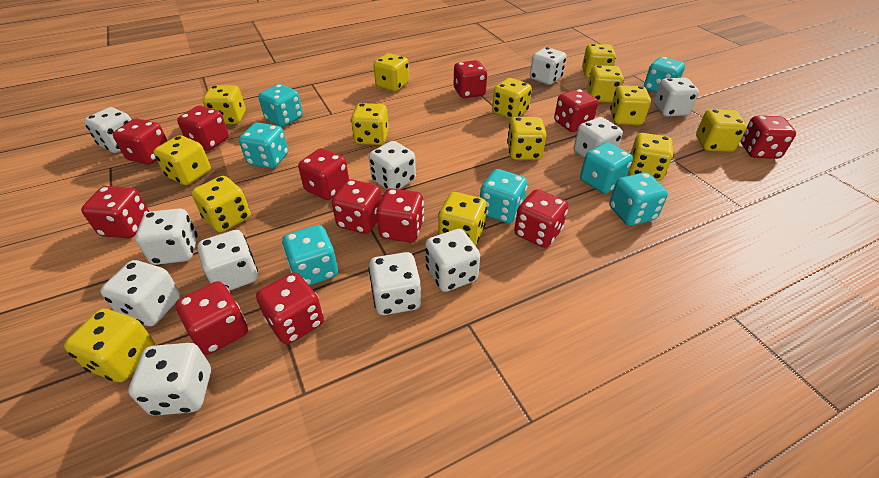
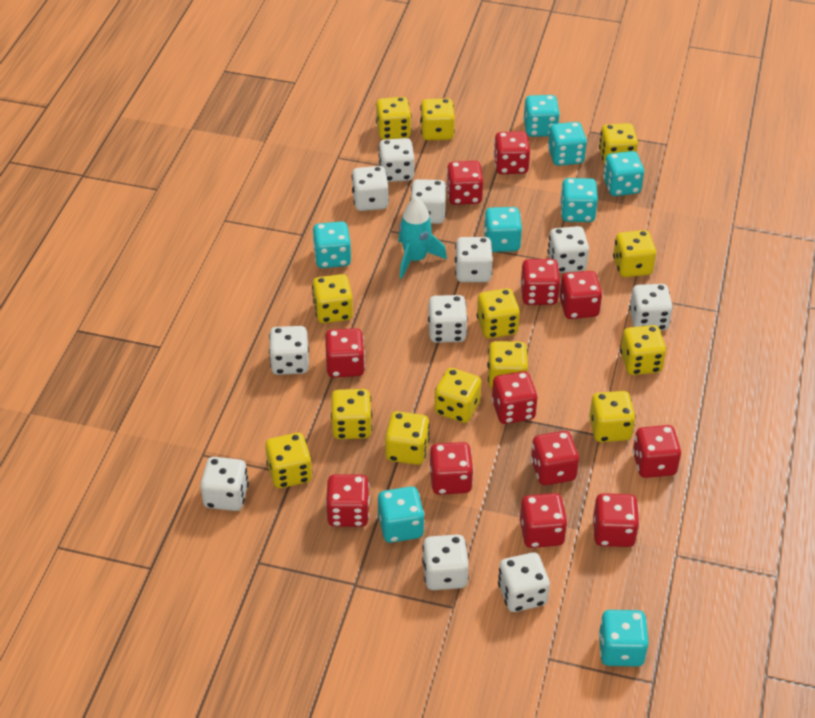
turquoise dice: 7 -> 8
turquoise rocket: 0 -> 1
yellow dice: 14 -> 13

